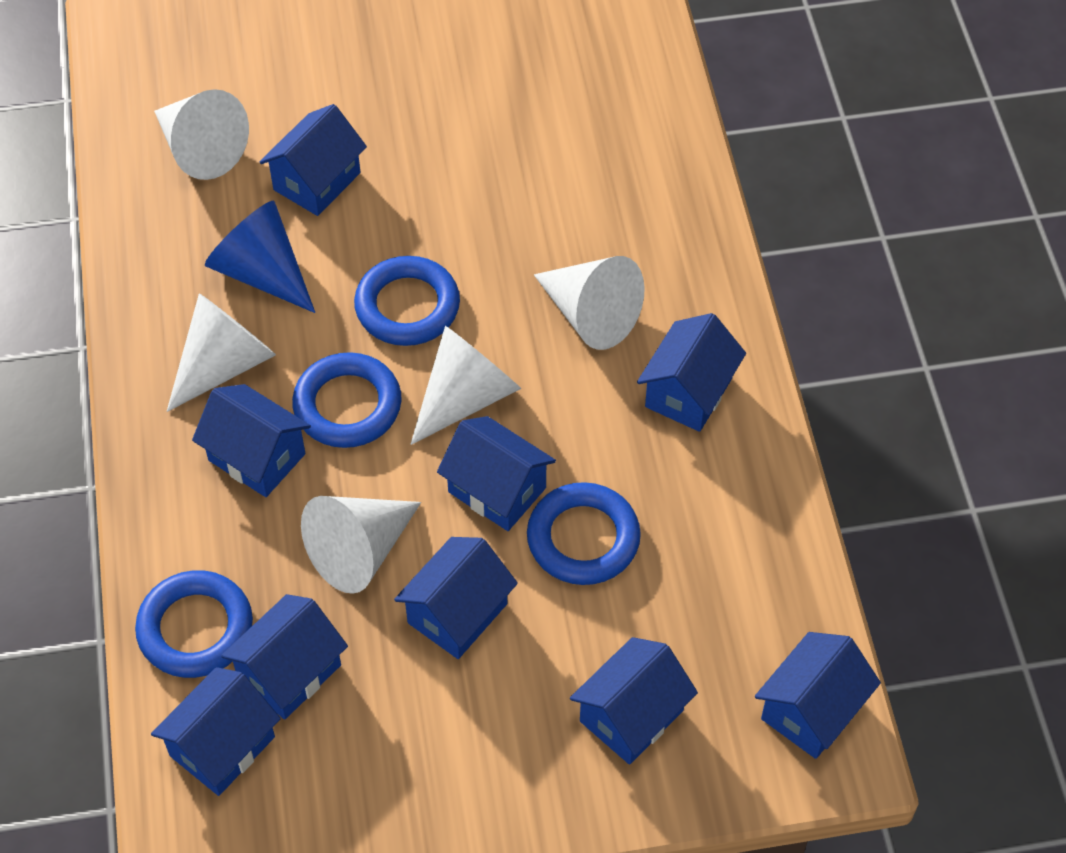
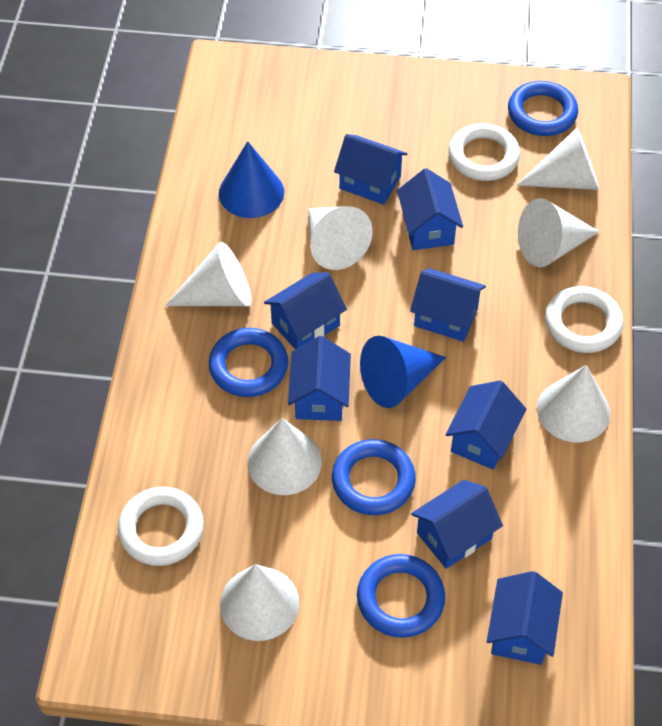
blue cone: 1 -> 2
blue house: 9 -> 8
white cone: 5 -> 7
white ring: 0 -> 3

